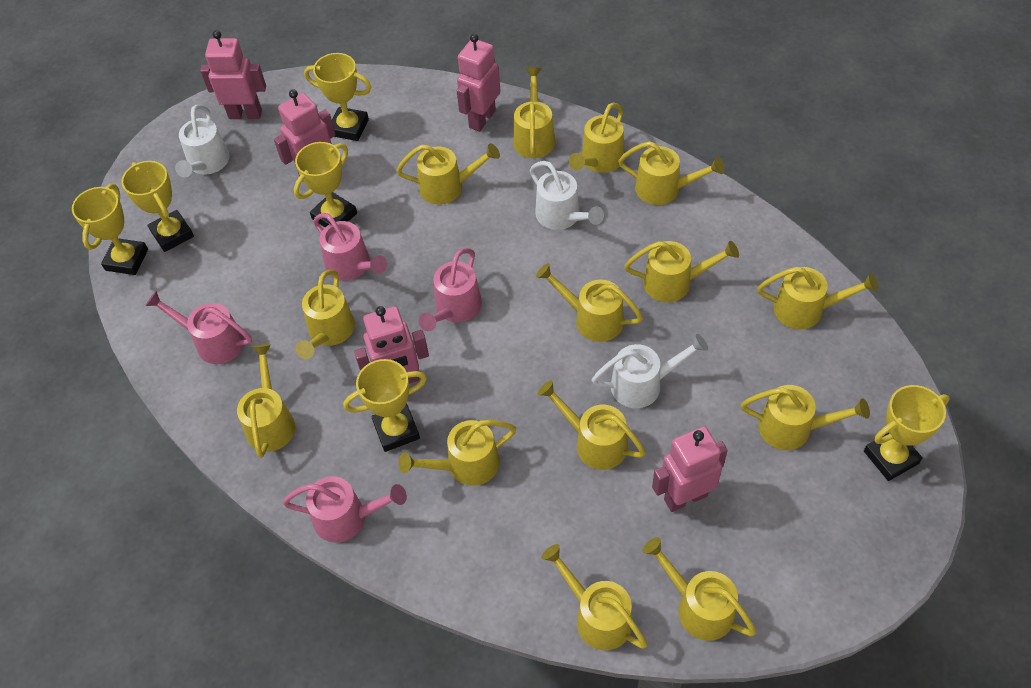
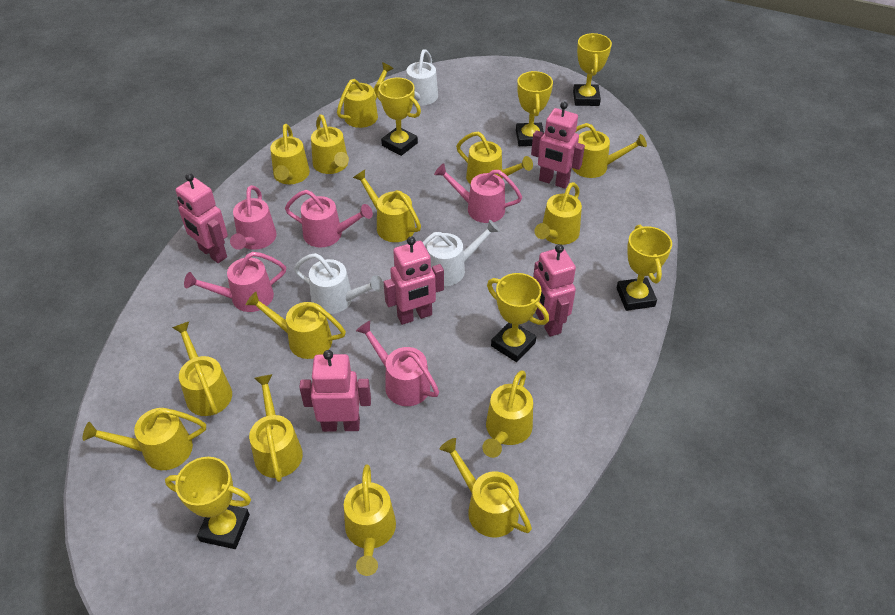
pink watering can: 4 -> 5

